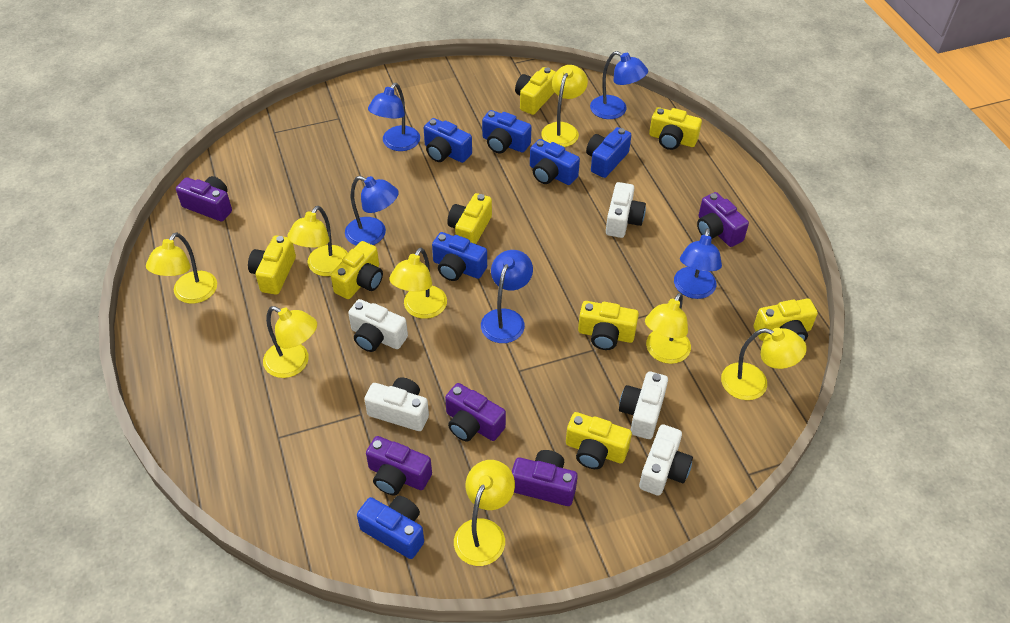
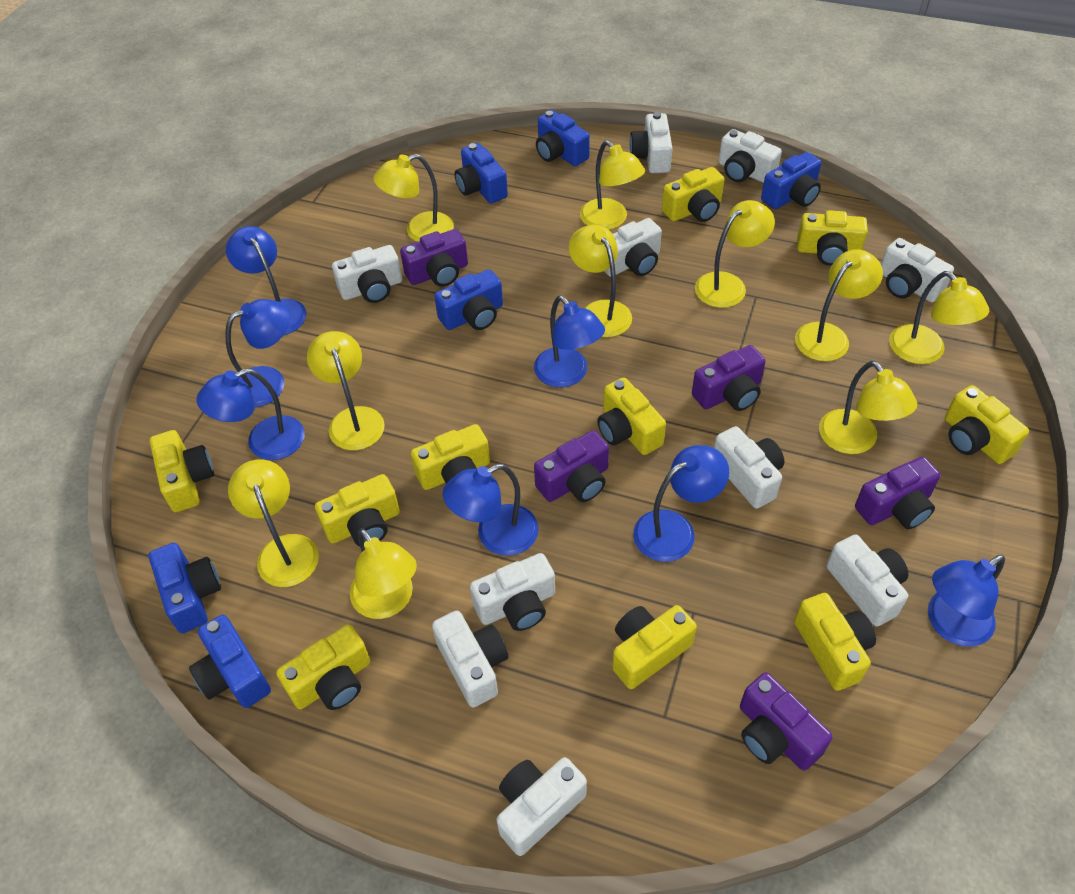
blue lamp: 5 -> 7
white camera: 5 -> 10
yellow camera: 8 -> 10
yellow lamp: 8 -> 10

